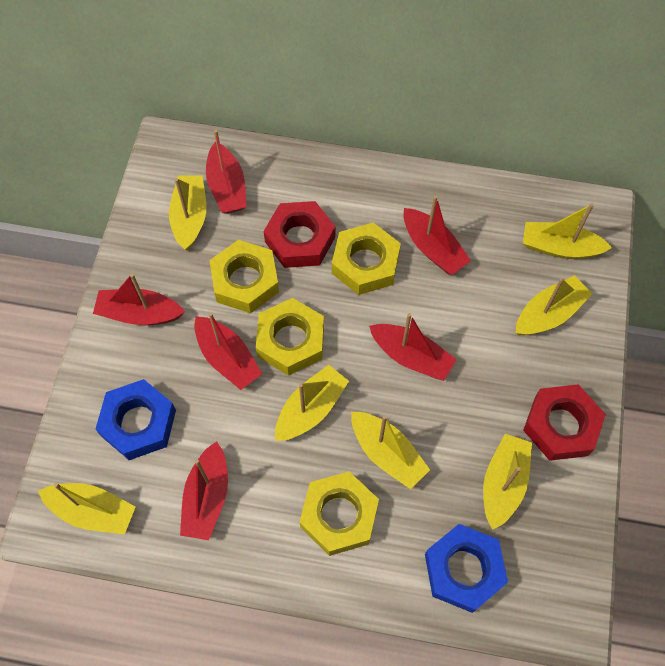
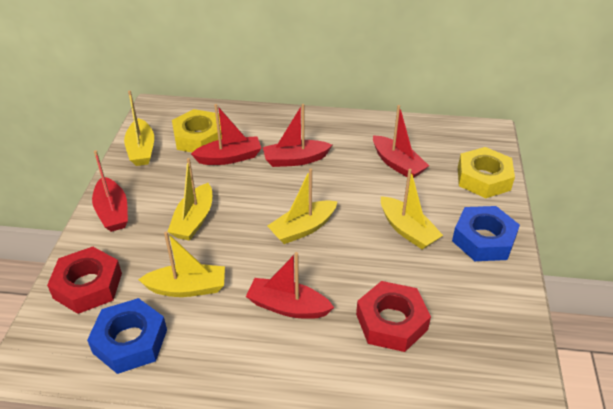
red boat: 6 -> 5
yellow boat: 7 -> 5
yellow nut: 4 -> 2

